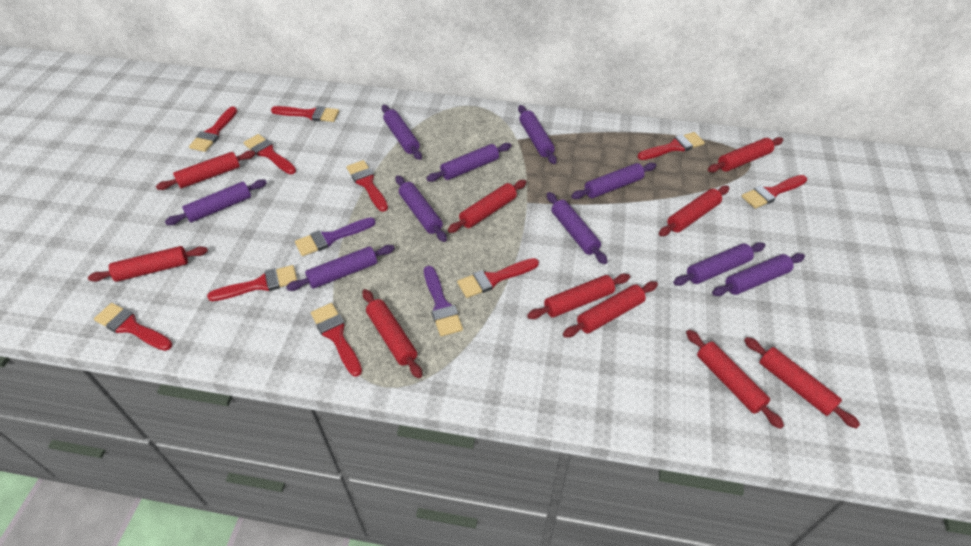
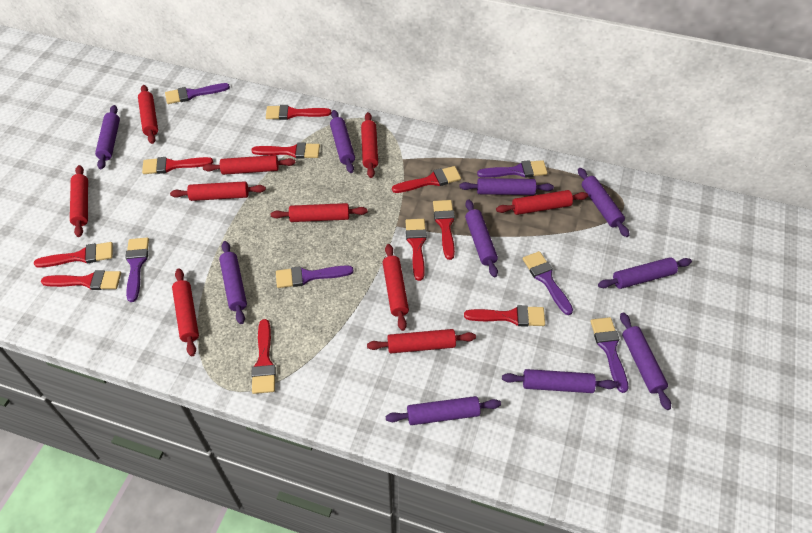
purple brush: 2 -> 6

